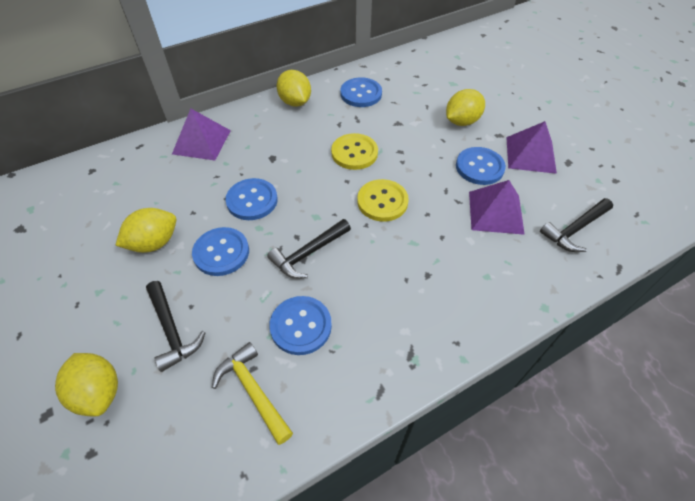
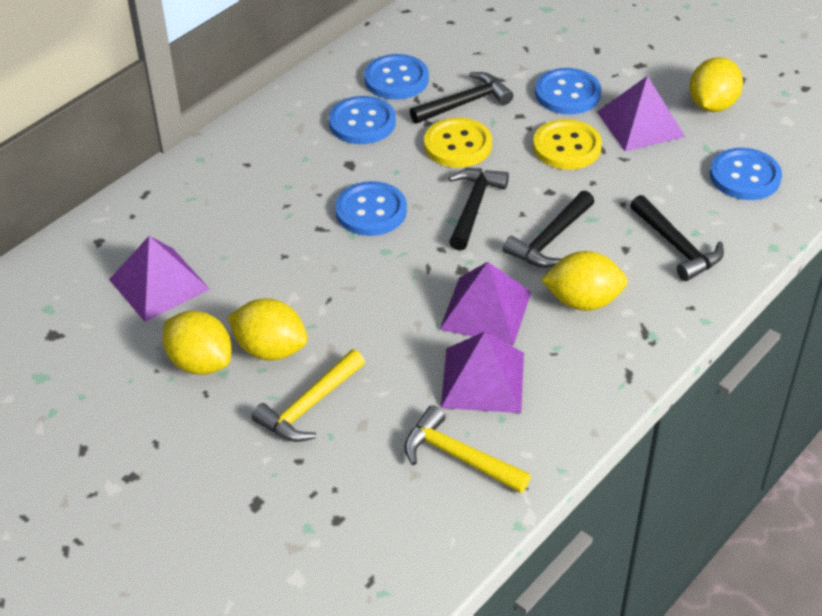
black hammer: 3 -> 4
purple pyramid: 3 -> 4
yellow hammer: 1 -> 2

